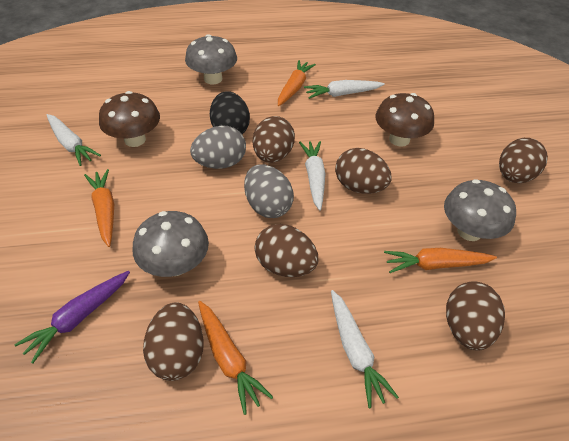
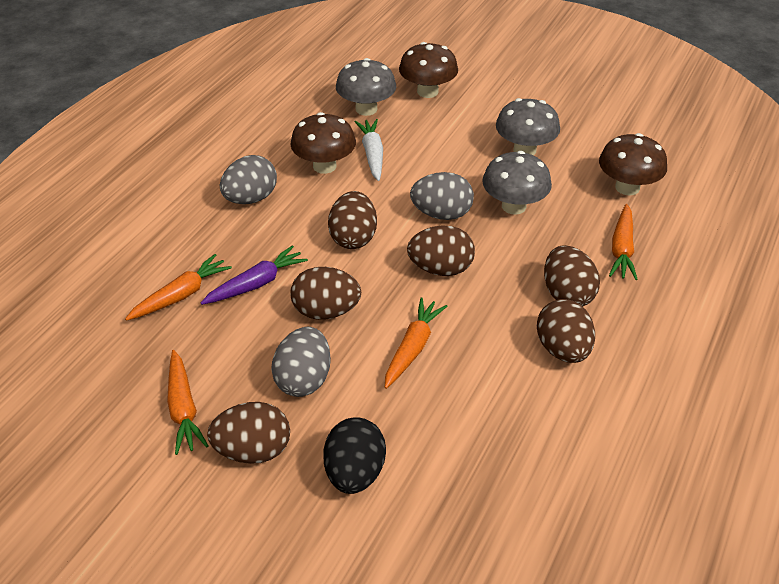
brown mushroom: 2 -> 3
grey egg: 2 -> 3
white carrot: 4 -> 1

